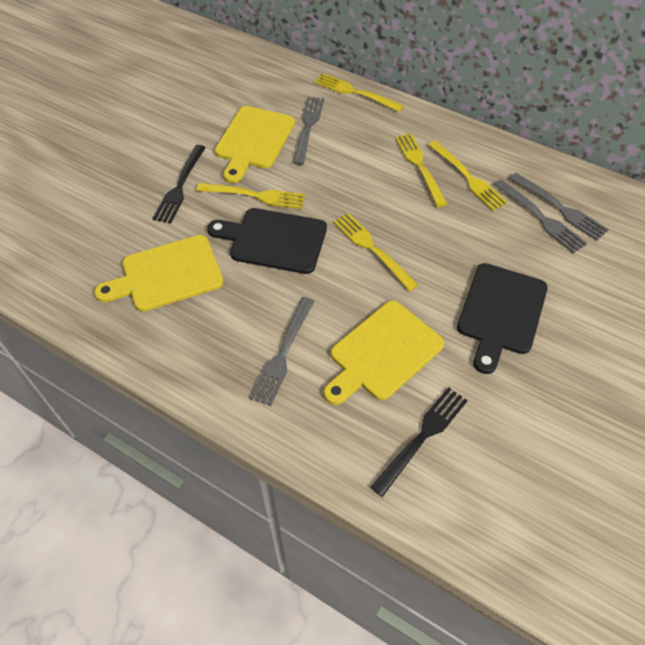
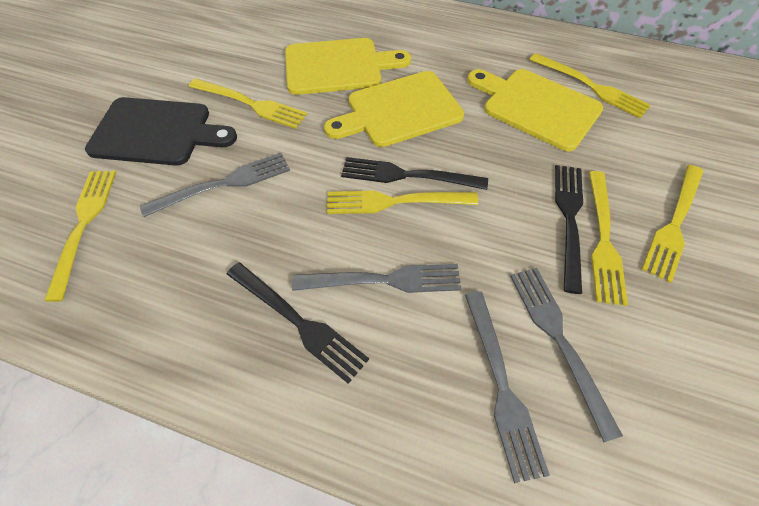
black cutting board: 2 -> 1
black fork: 2 -> 3
yellow fork: 5 -> 6

